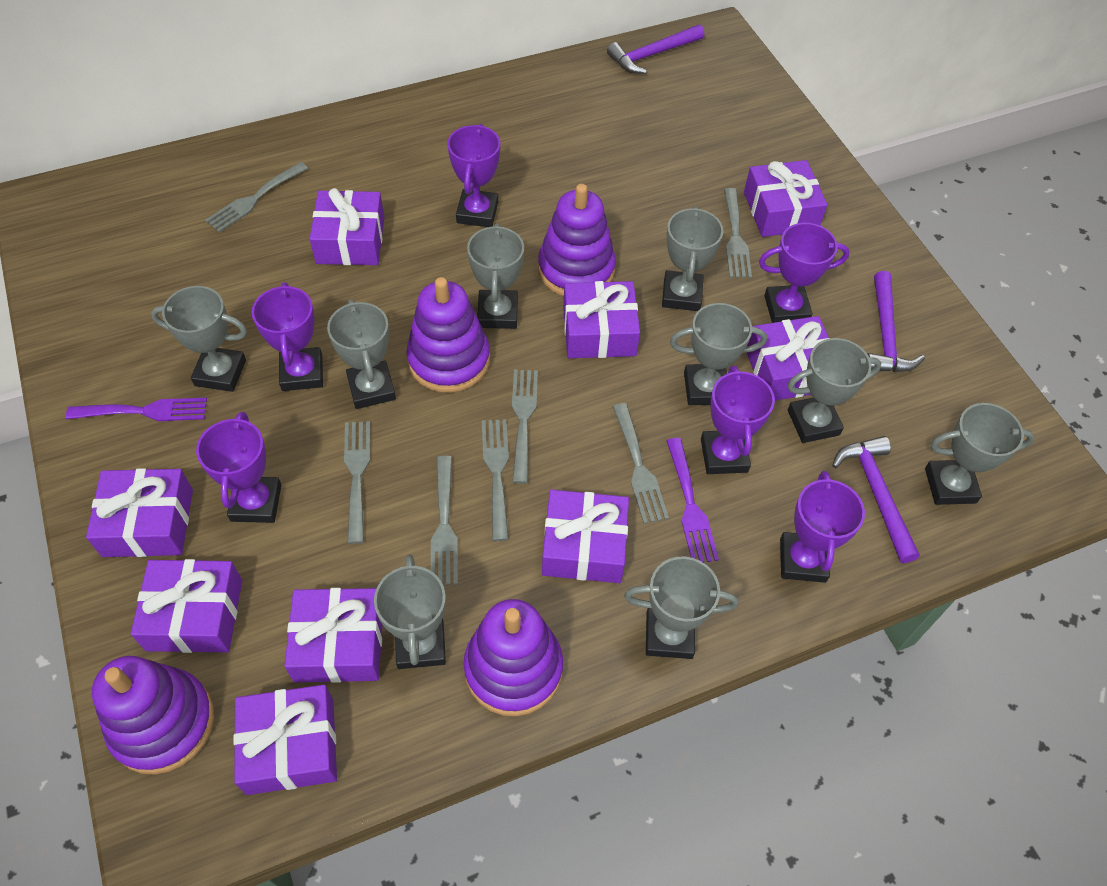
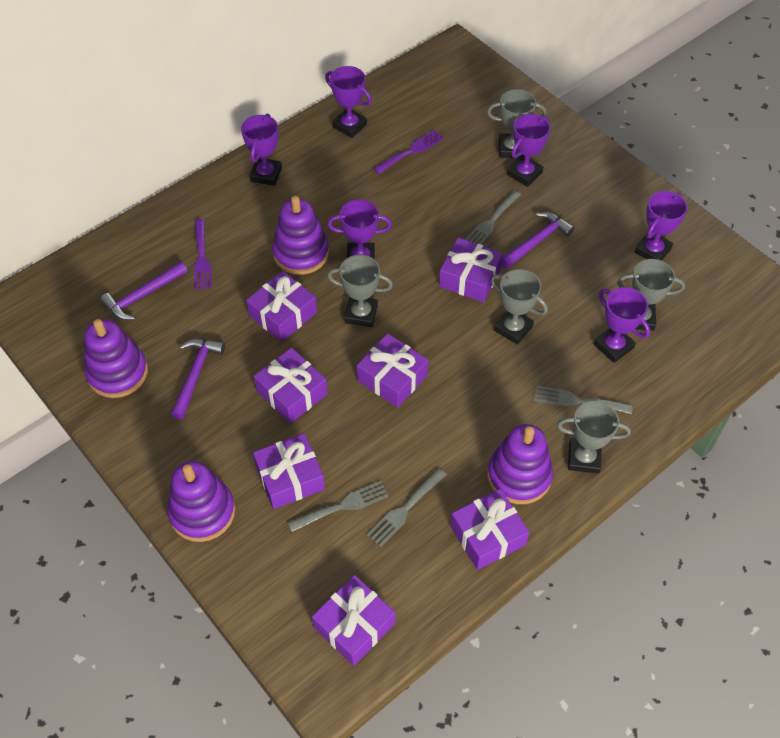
grey fork: 7 -> 4
grey trophy: 9 -> 5
purple gift: 9 -> 7

